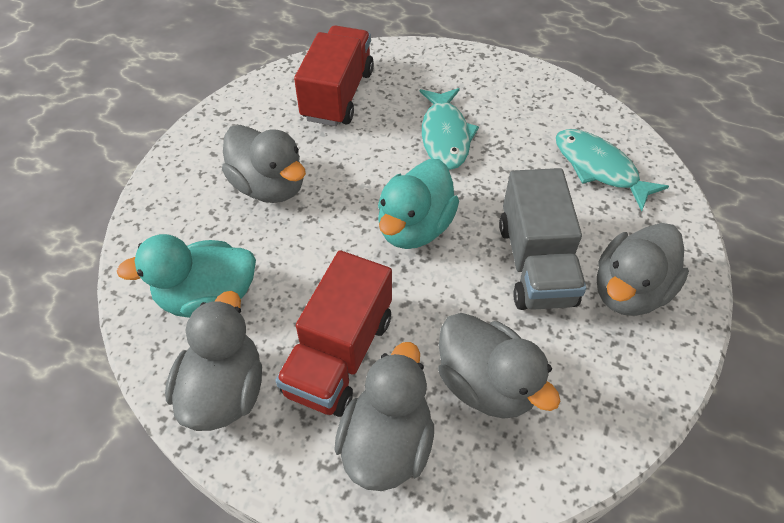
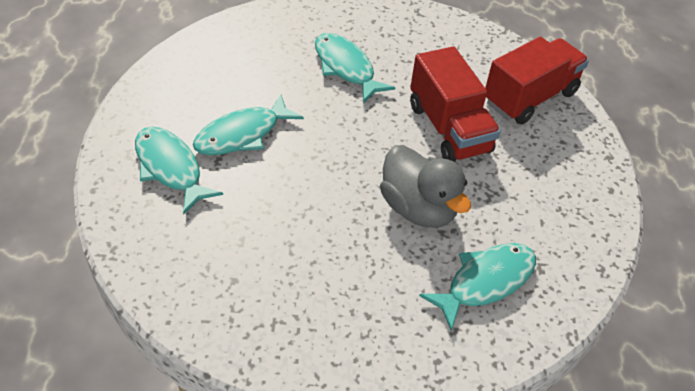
grey duck: 5 -> 1
grey truck: 1 -> 0
turquoise duck: 2 -> 0
turquoise fish: 2 -> 4

